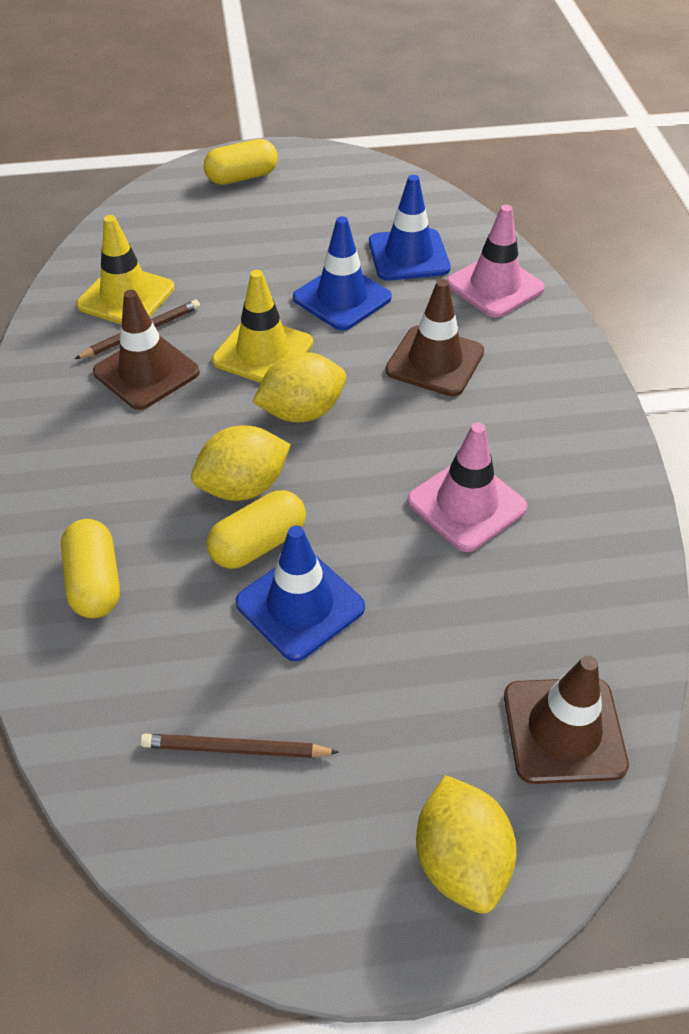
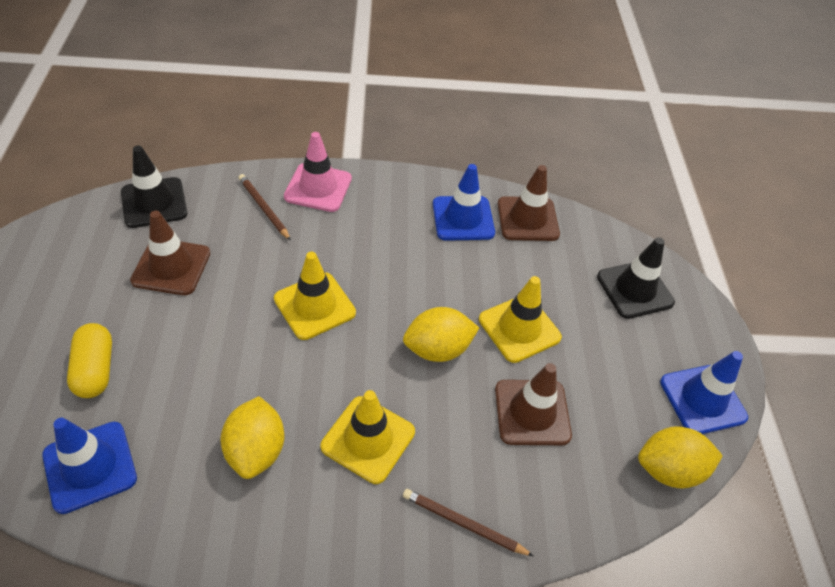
black traffic cone: 0 -> 2
pink traffic cone: 2 -> 1
yellow capsule: 3 -> 1
yellow traffic cone: 2 -> 3

